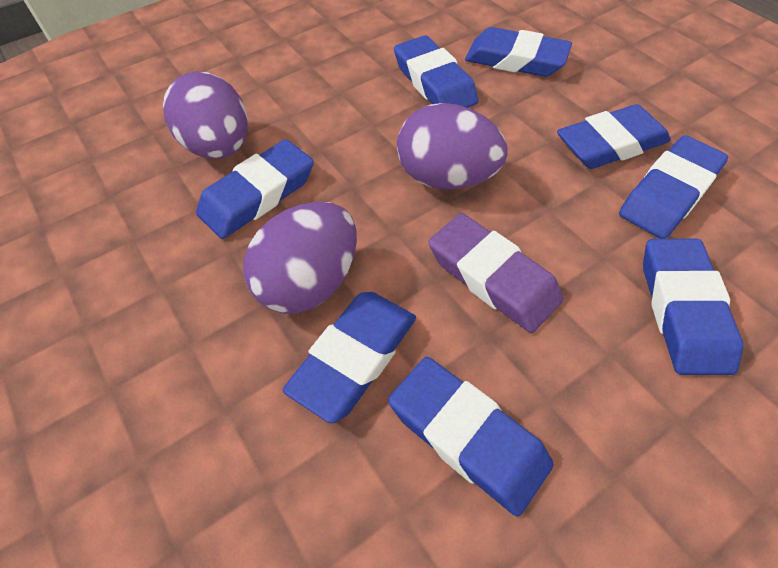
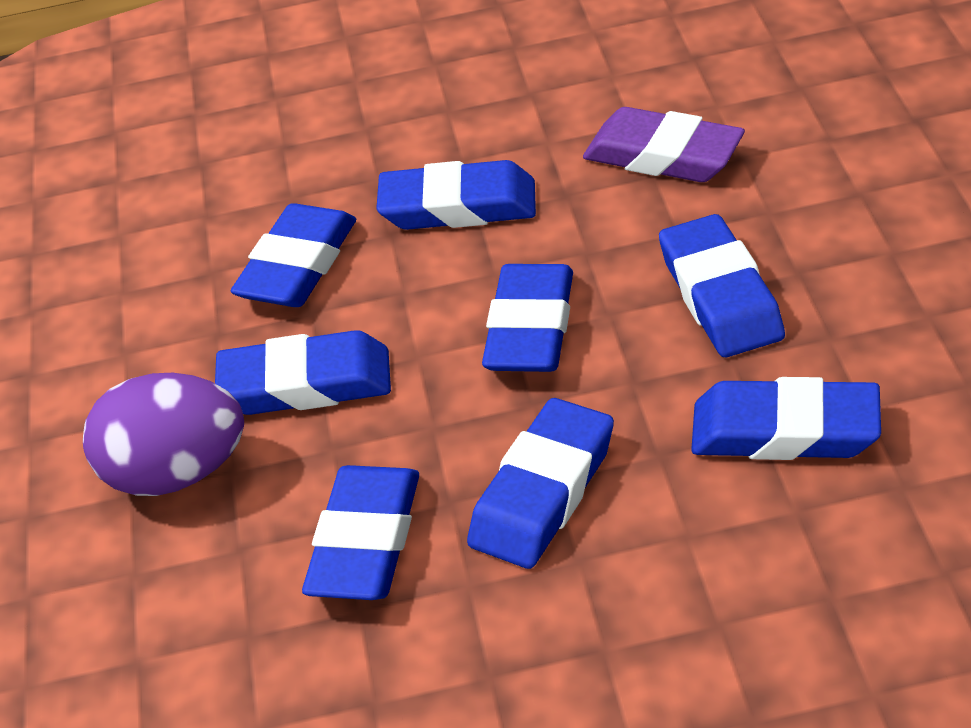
purple egg: 3 -> 1

